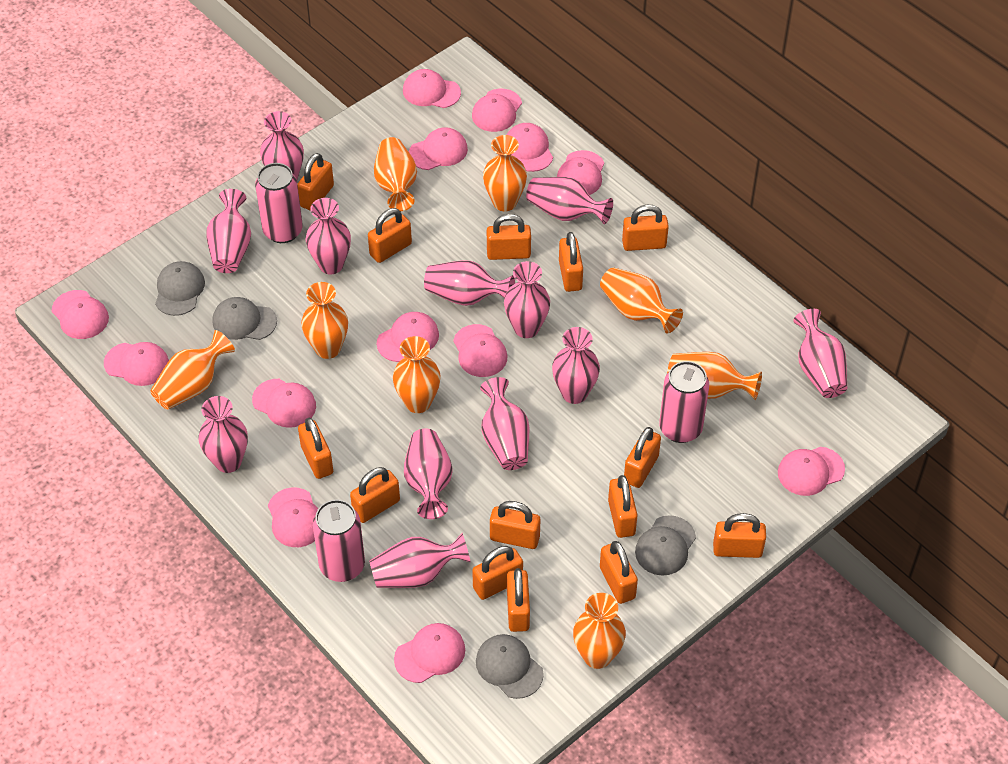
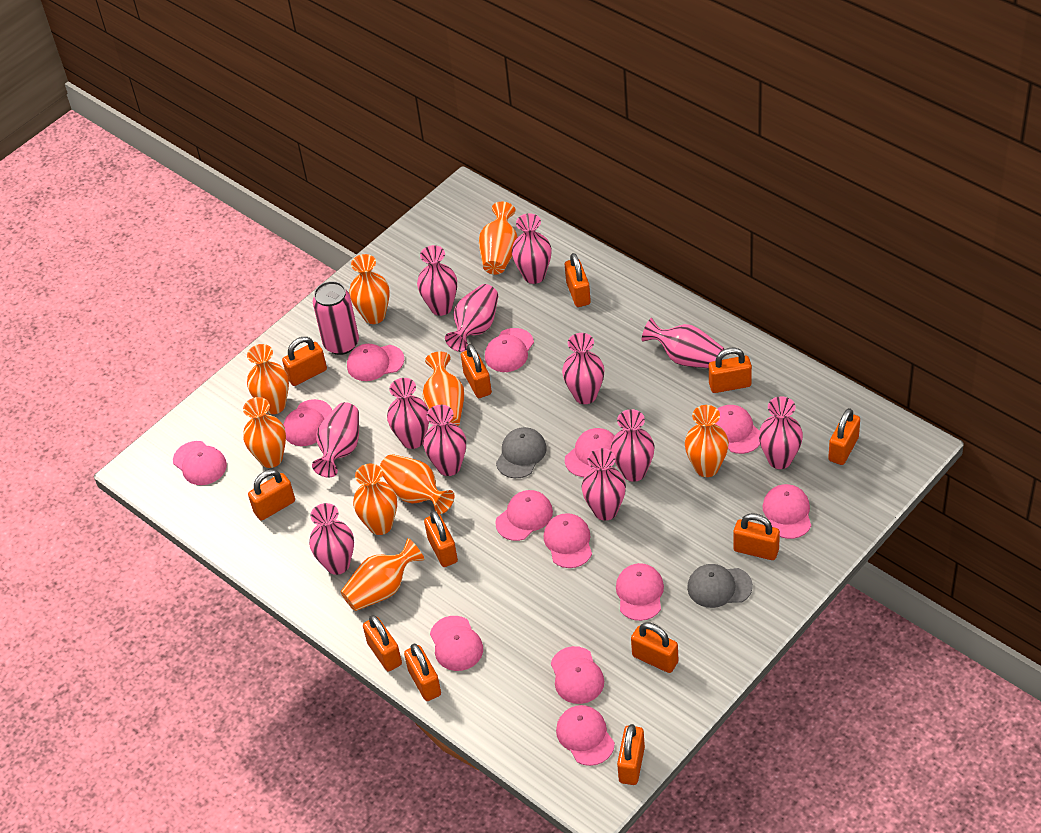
grey cap: 4 -> 2
orange padlock: 14 -> 12
orange vase: 8 -> 9
pink can: 3 -> 1

